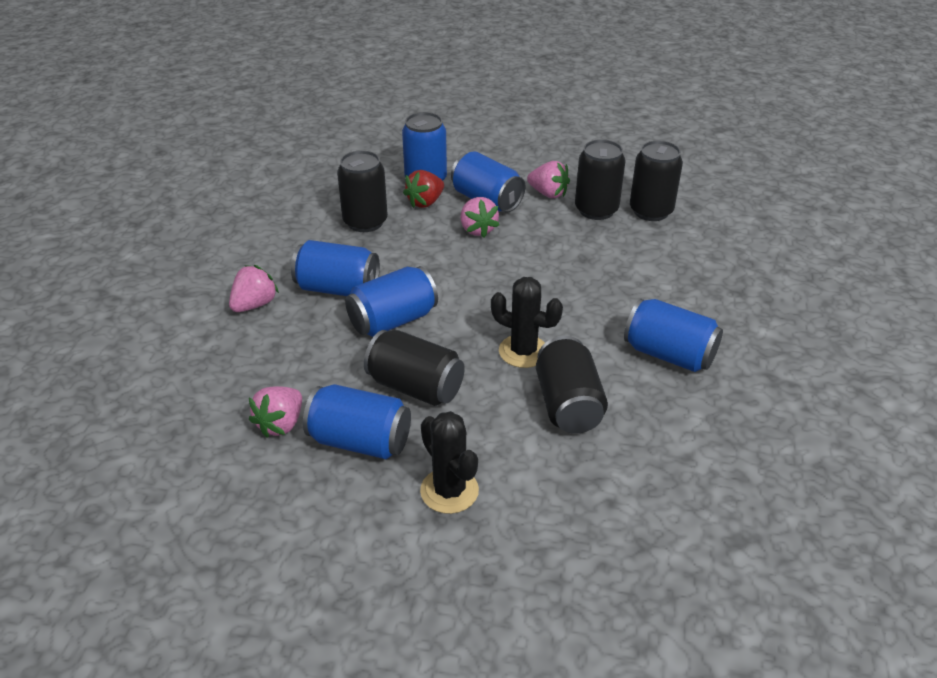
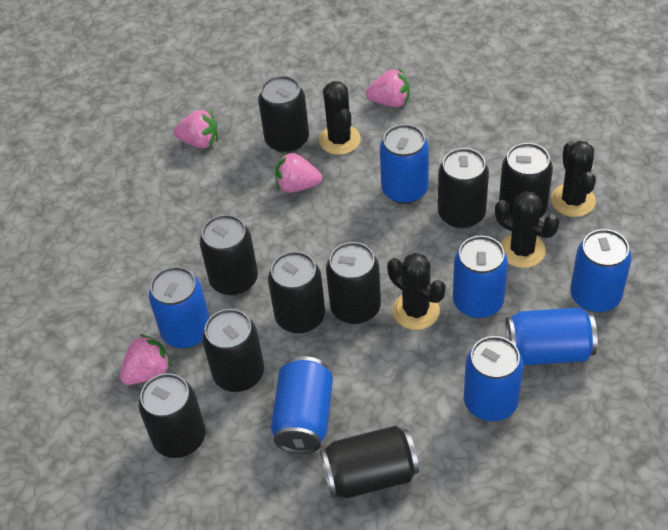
black cactus: 2 -> 4
black can: 5 -> 9
blue can: 6 -> 7
red strawberry: 1 -> 0

